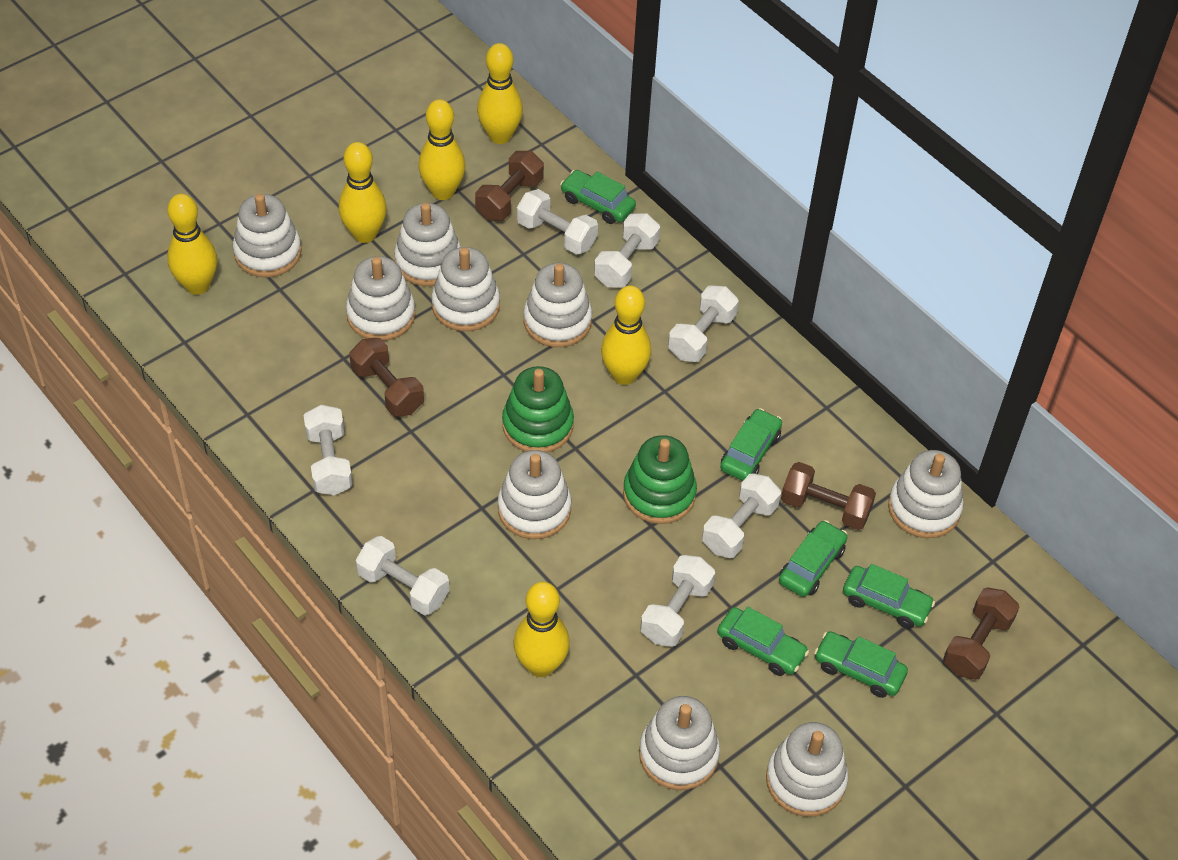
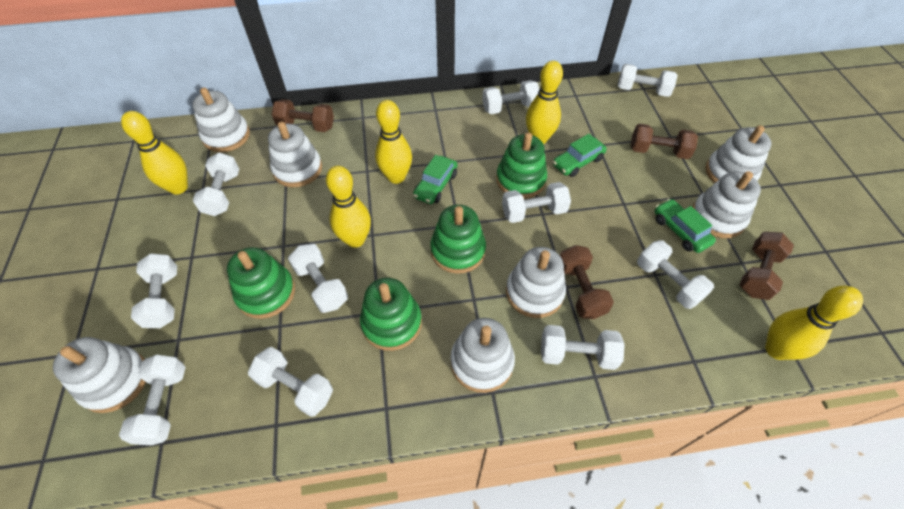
green car: 6 -> 3
green stacking toy: 2 -> 4
white dumbbell: 7 -> 10
white stacking toy: 9 -> 7
yellow bowling pin: 6 -> 5

